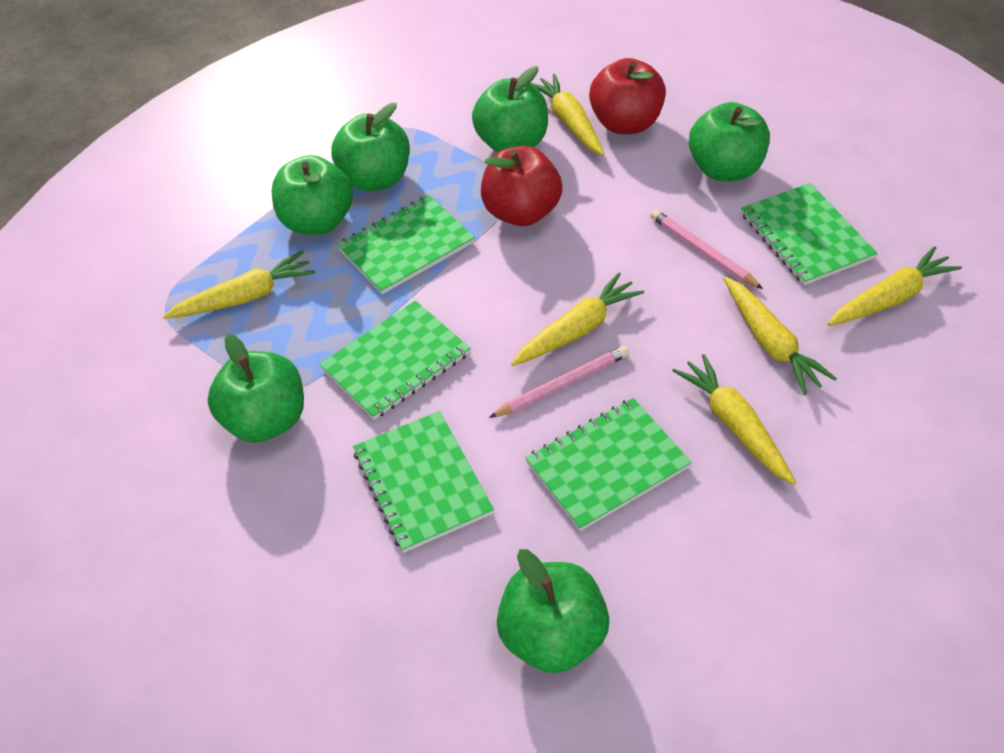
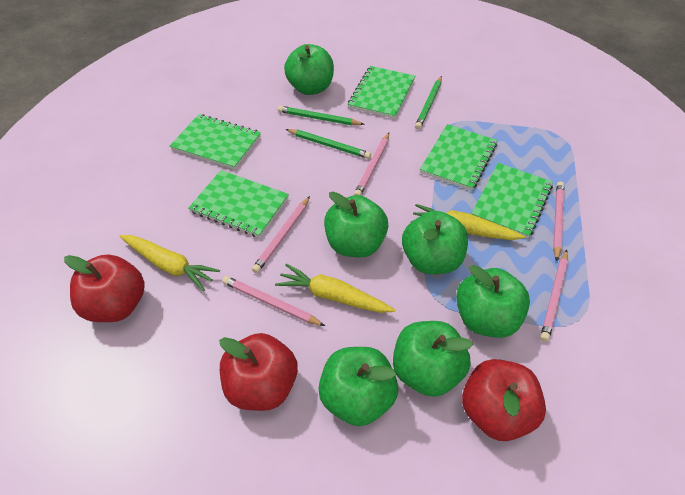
green pencil: 0 -> 3
pink pencil: 2 -> 5
red apple: 2 -> 3
yellow carrot: 6 -> 3

